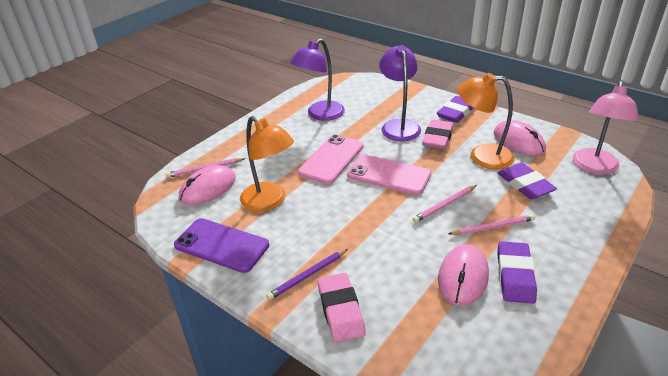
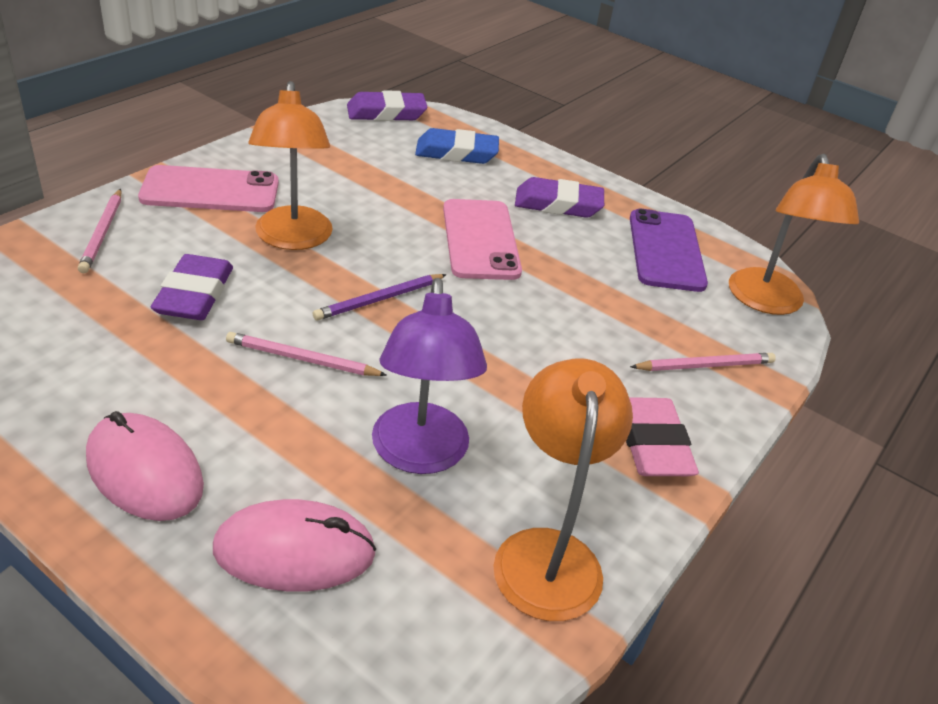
blue eraser: 0 -> 1
orange lamp: 2 -> 3
pink eraser: 2 -> 1
pink lamp: 1 -> 0
pink mouse: 3 -> 2
purple lamp: 2 -> 1

